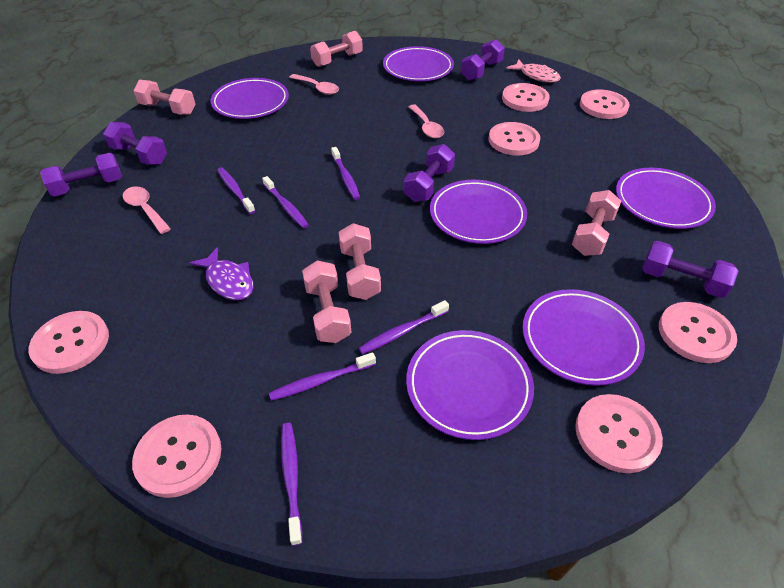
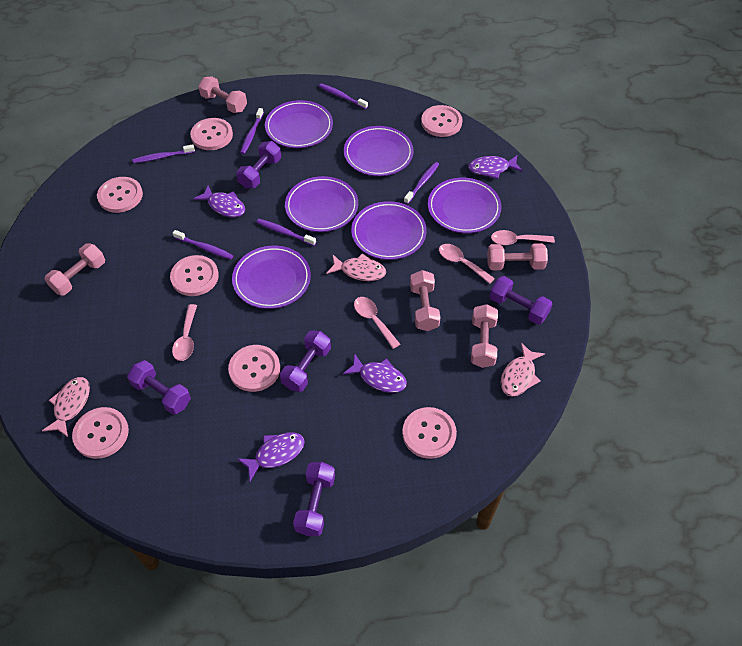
pink fish: 1 -> 3
pink spoon: 3 -> 4
purple fish: 1 -> 4

